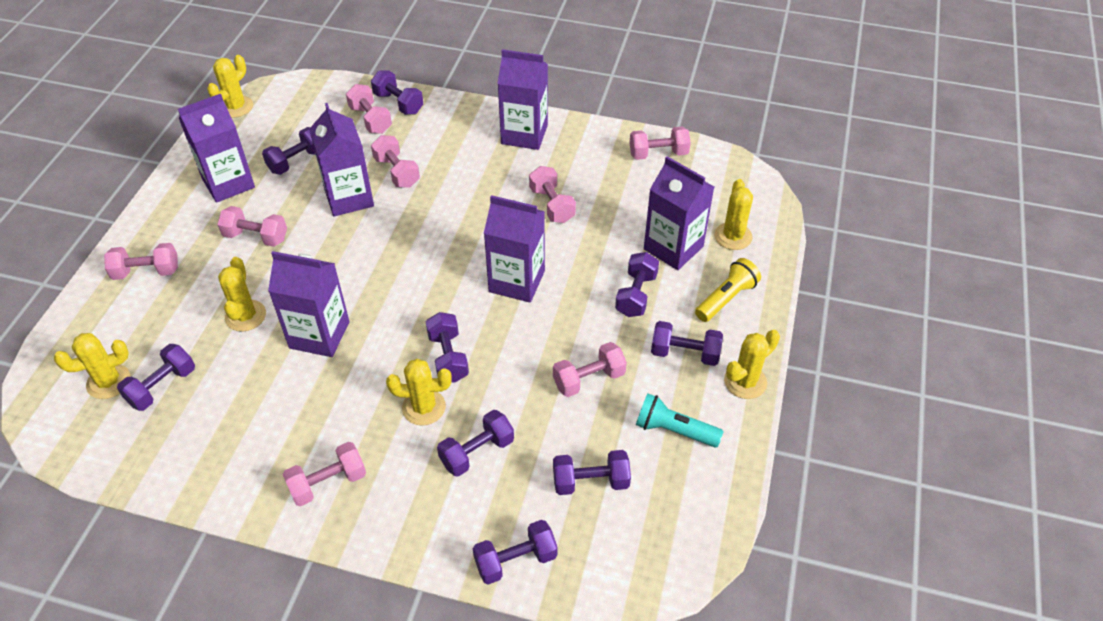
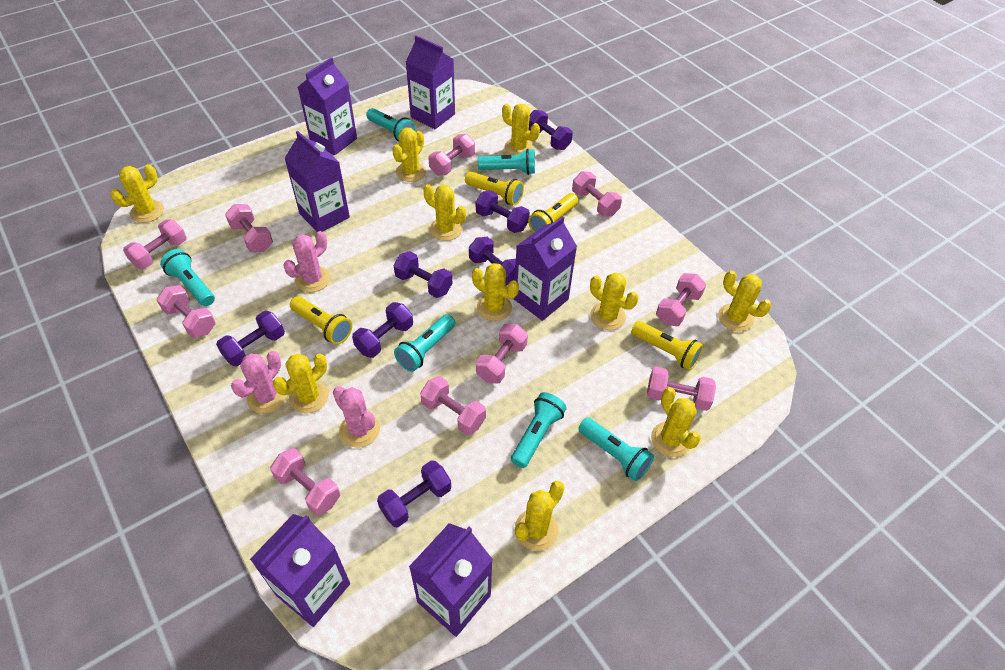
pink cactus: 0 -> 3
pink dumbbell: 8 -> 10
purple dumbbell: 9 -> 7
turquoise flashlight: 1 -> 6
yellow cactus: 6 -> 10
yellow flashlight: 1 -> 4

